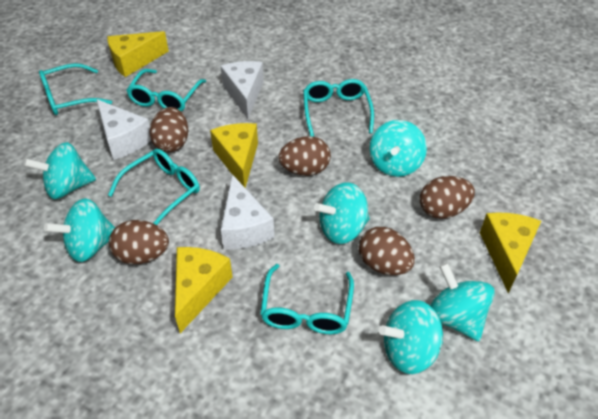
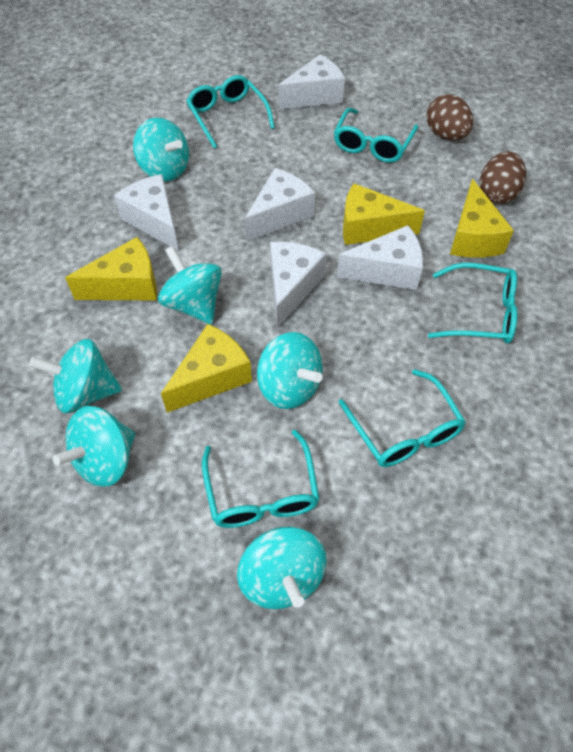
brown egg: 5 -> 2
white cheese: 3 -> 5

